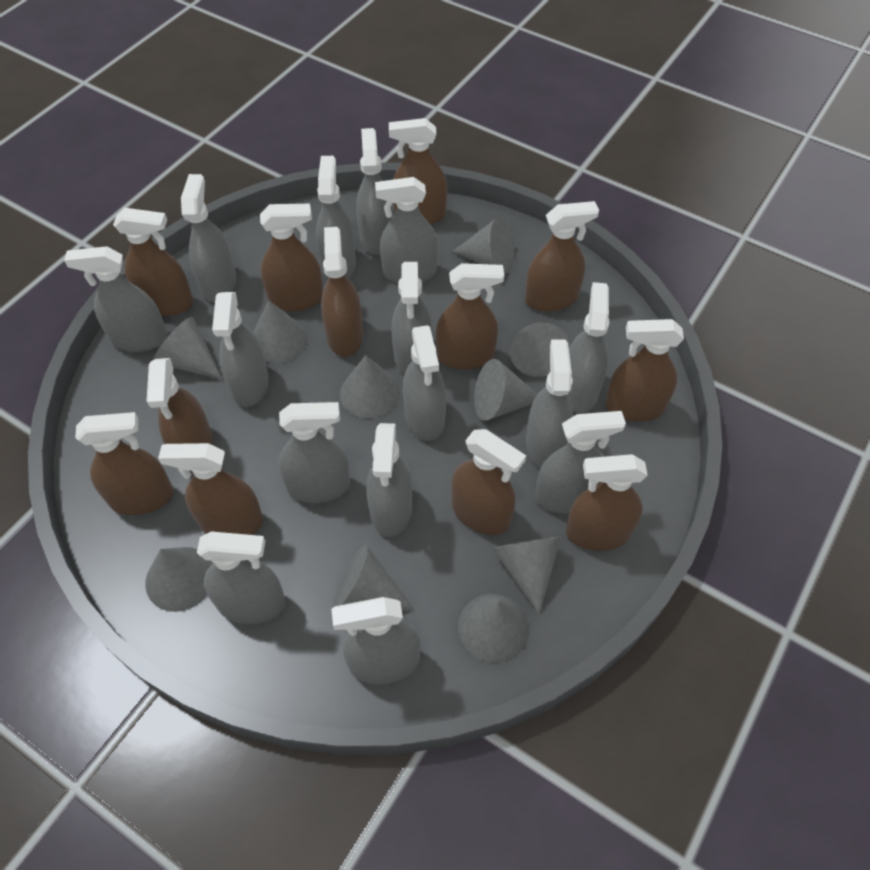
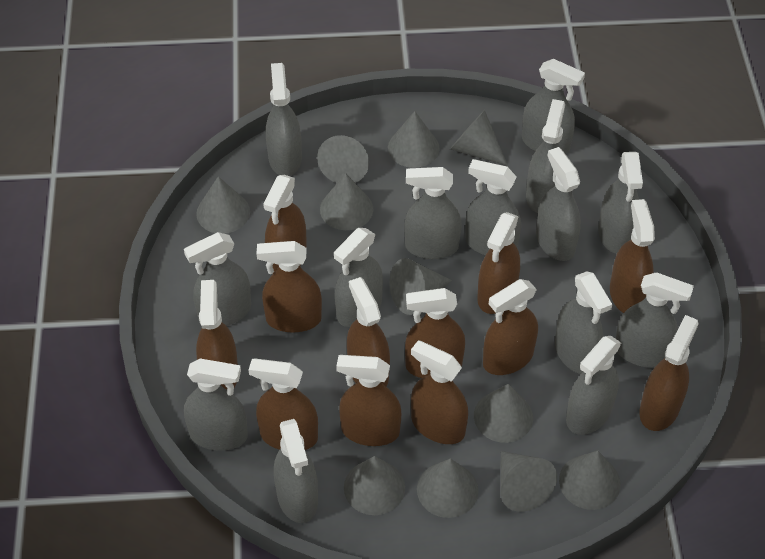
grey cone: 10 -> 11
grey spray bottle: 15 -> 14

